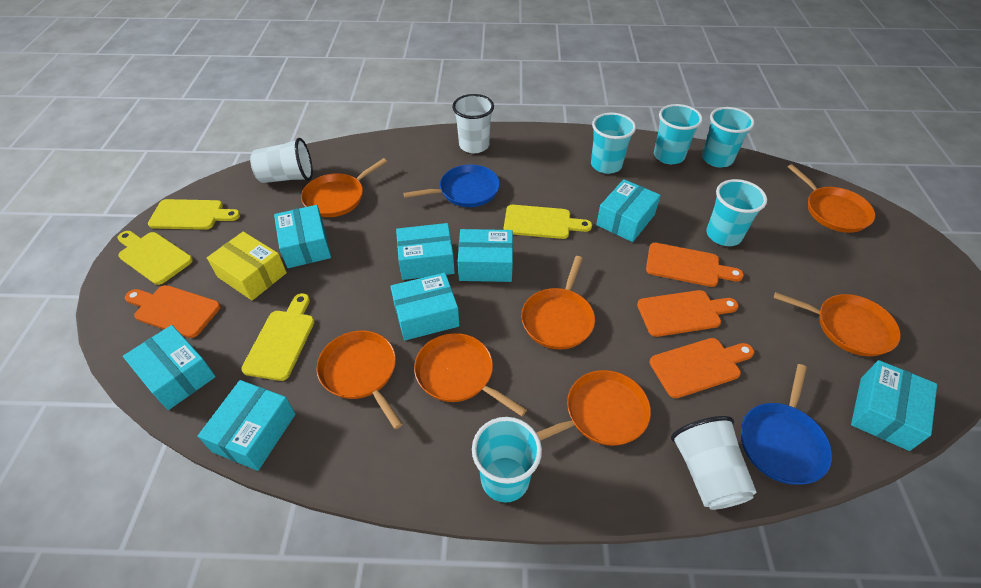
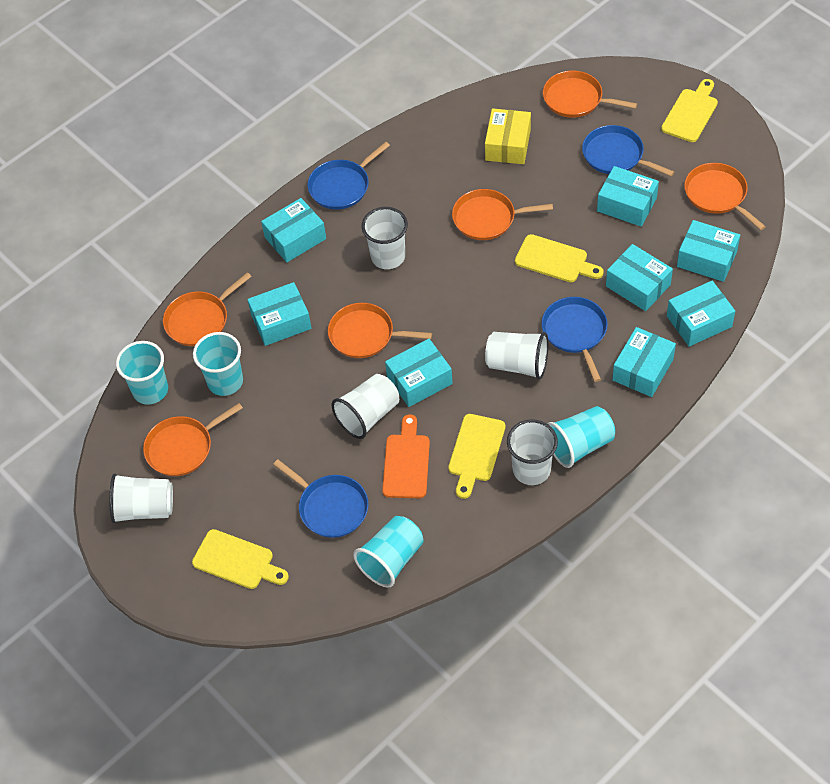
blue pan: 2 -> 4
orange cutting board: 4 -> 1
orange pan: 7 -> 6
turquoise cup: 5 -> 4
white cup: 3 -> 5

